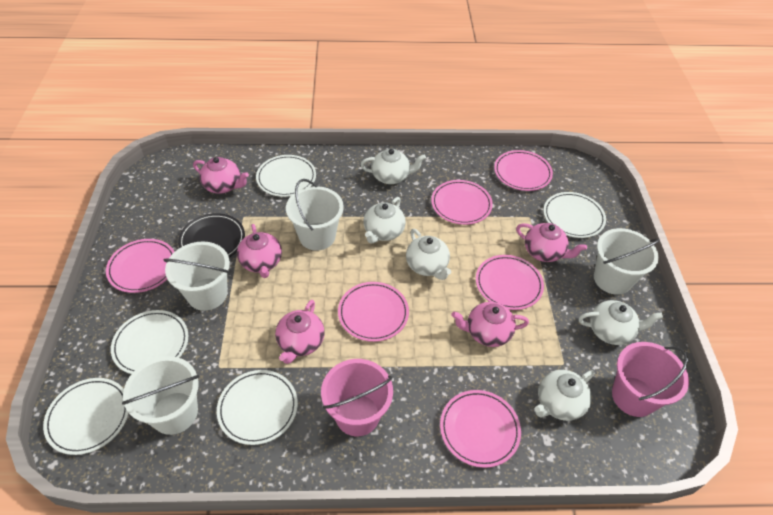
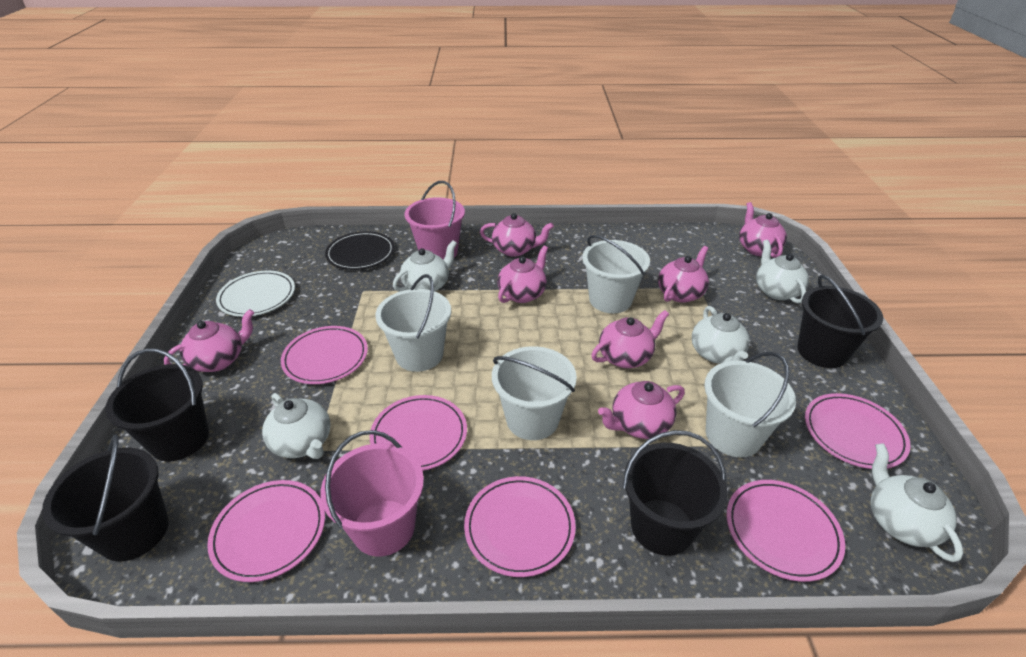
black bucket: 0 -> 4
pink teapot: 5 -> 7
white plate: 5 -> 1

